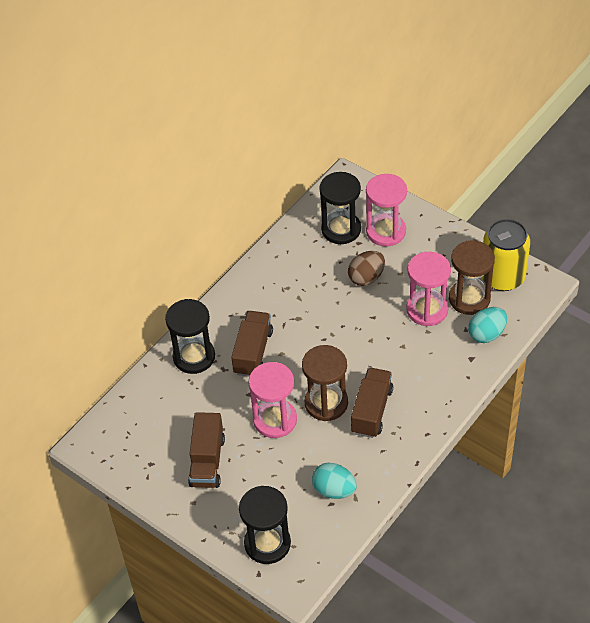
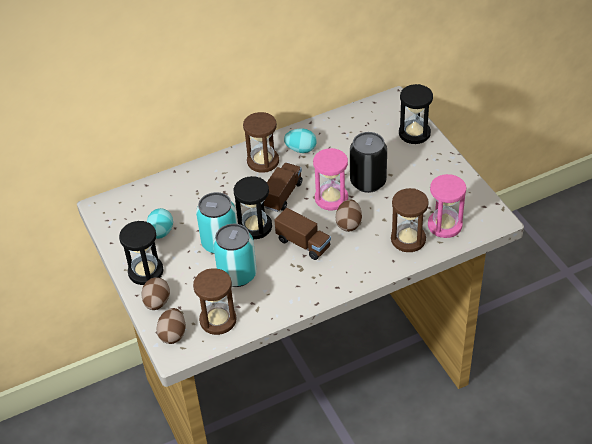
black can: 0 -> 1
brown egg: 1 -> 3
brown hourglass: 2 -> 3
brown truck: 3 -> 2
pink hourglass: 3 -> 2
turquoise can: 0 -> 2
yellow can: 1 -> 0

